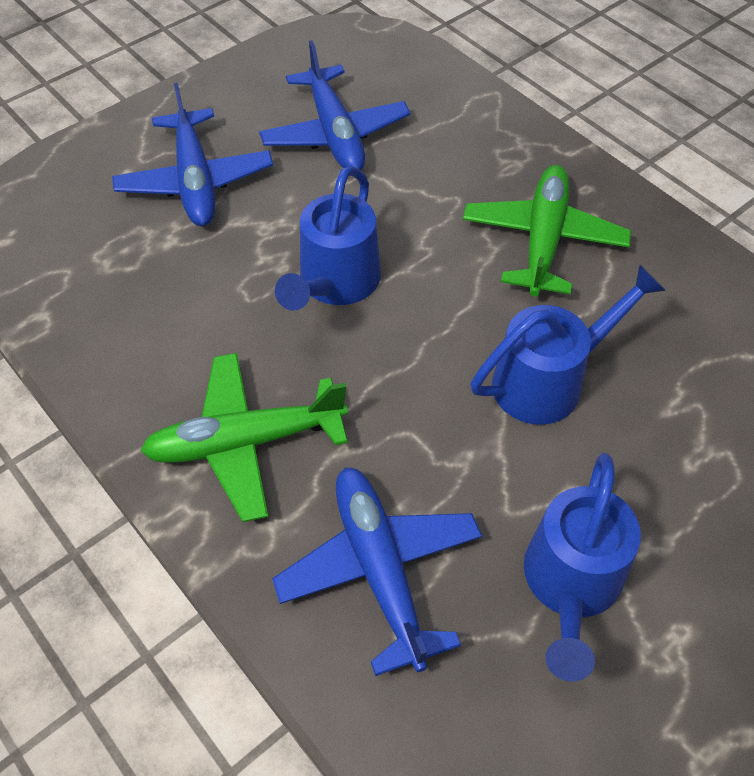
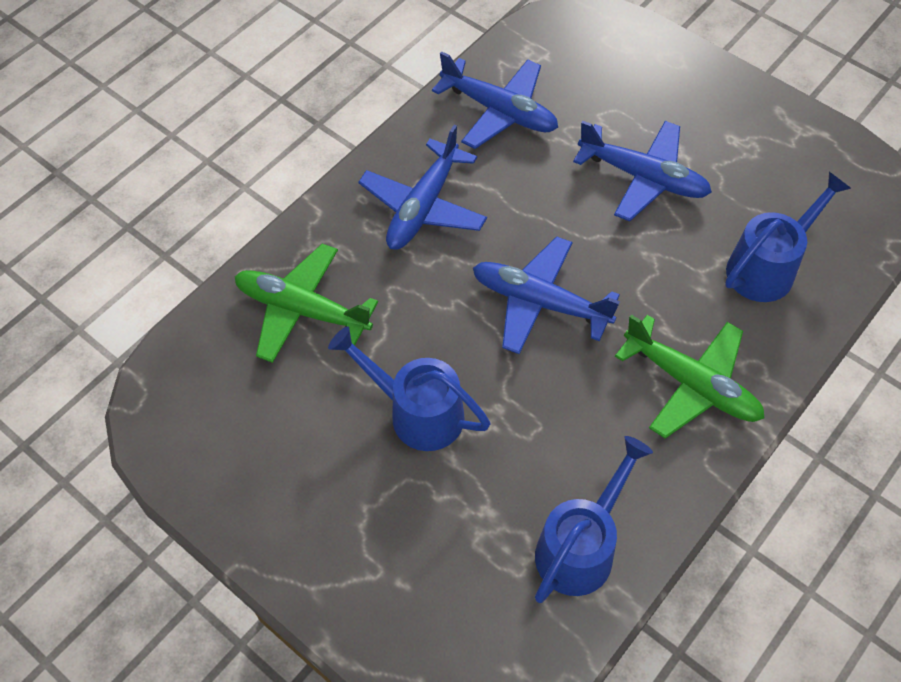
blue plane: 3 -> 4

